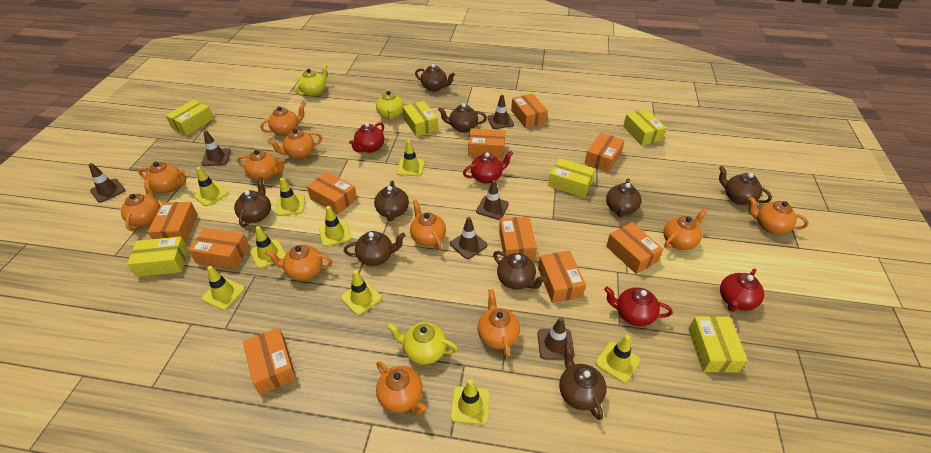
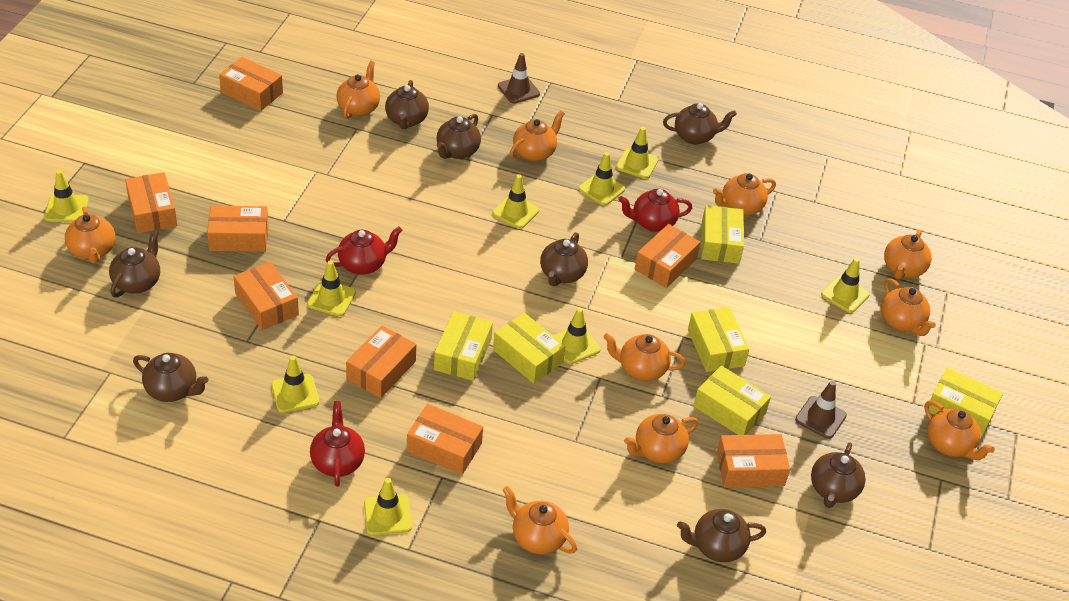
brown teapot: 9 -> 8
brown traffic cone: 6 -> 2
orange box: 10 -> 8
orange teapot: 11 -> 10
red teapot: 4 -> 3
yellow teapot: 3 -> 0

